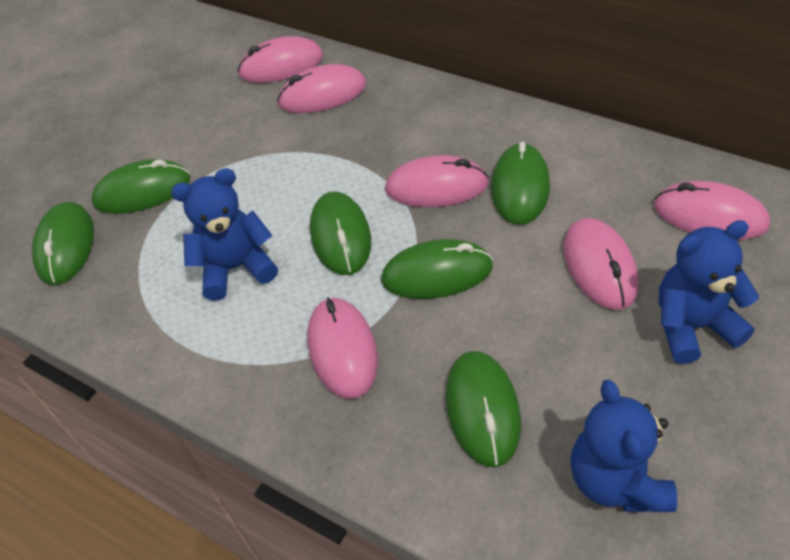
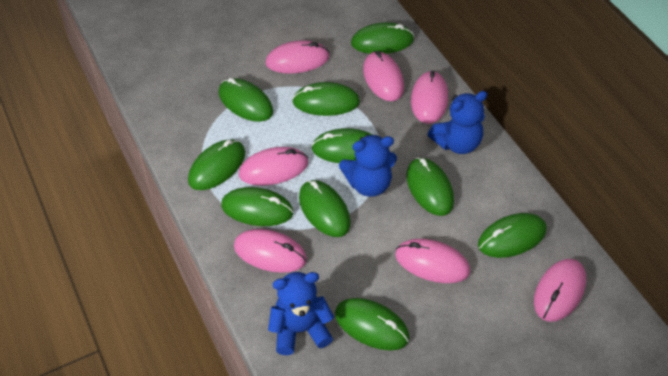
green mouse: 6 -> 10
pink mouse: 6 -> 7

